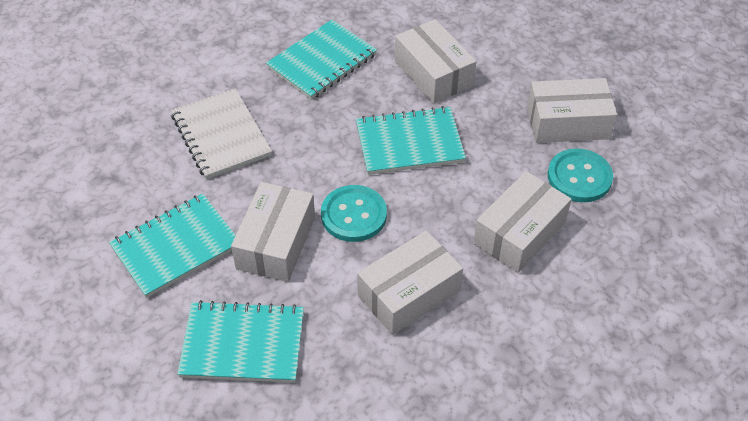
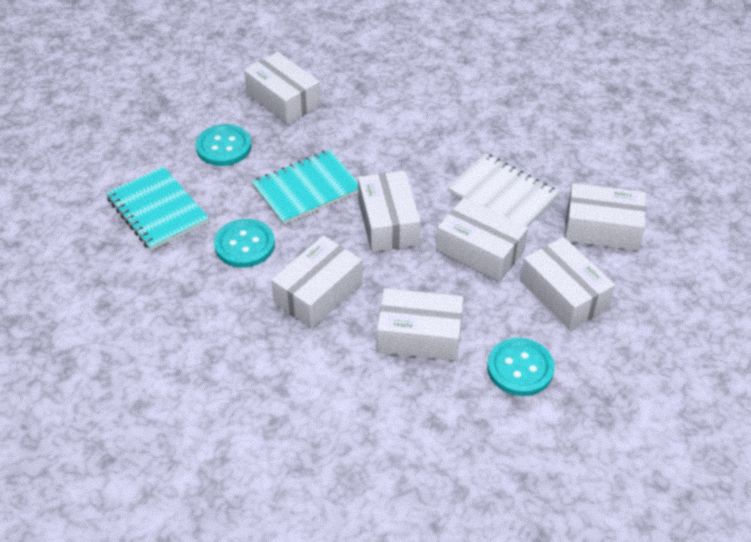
turquoise button: 2 -> 3
turquoise notebook: 4 -> 2
white box: 5 -> 7

